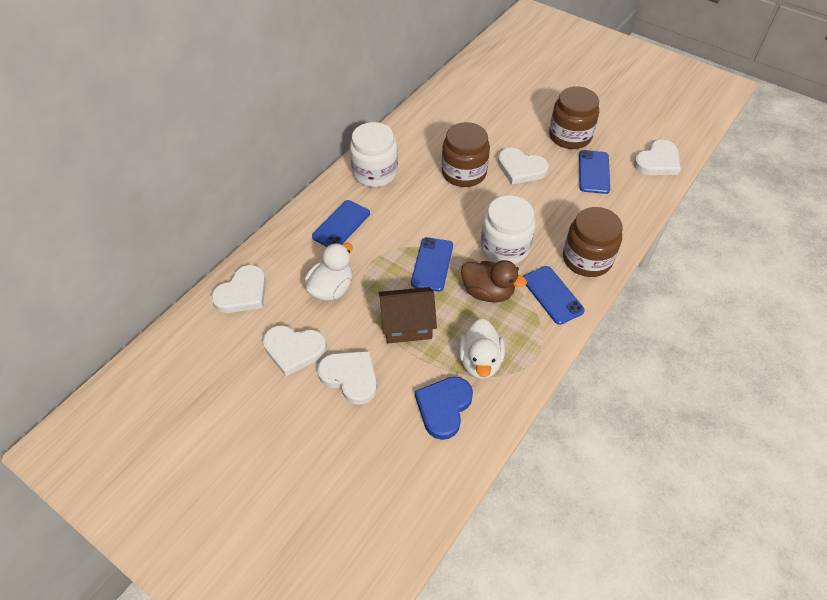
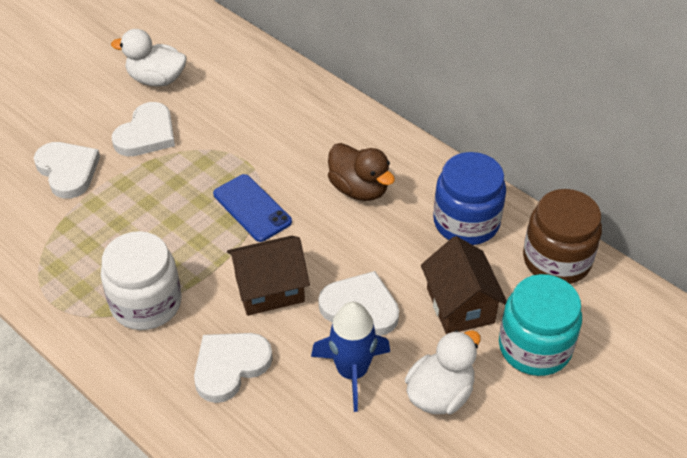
blue heart: 1 -> 0
blue jar: 0 -> 1
blue phone: 4 -> 1
blue rocket: 0 -> 1
brown house: 1 -> 2
brown jar: 3 -> 1
turquoise jar: 0 -> 1
white heart: 5 -> 4
white jar: 2 -> 1

